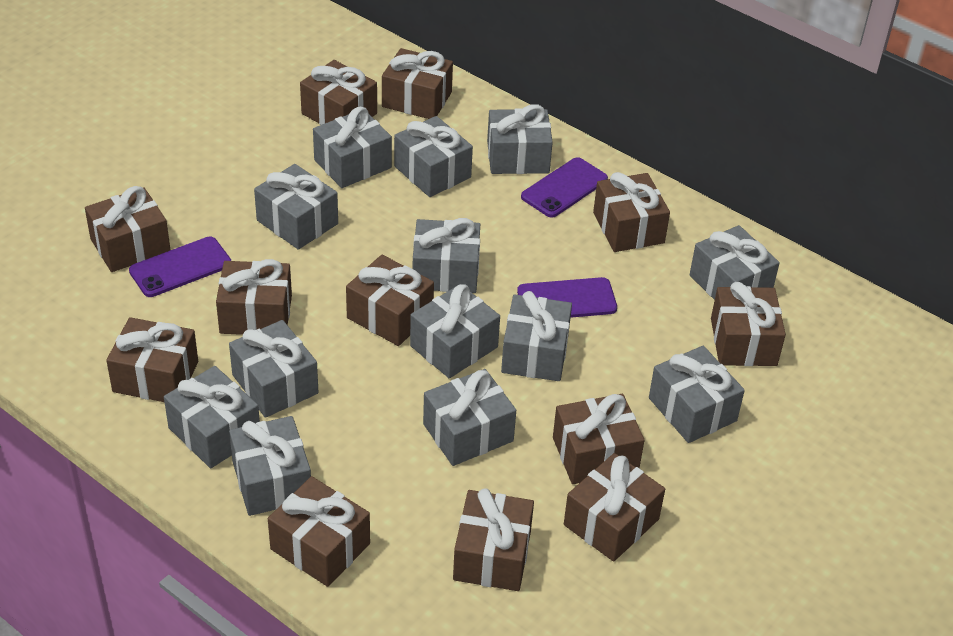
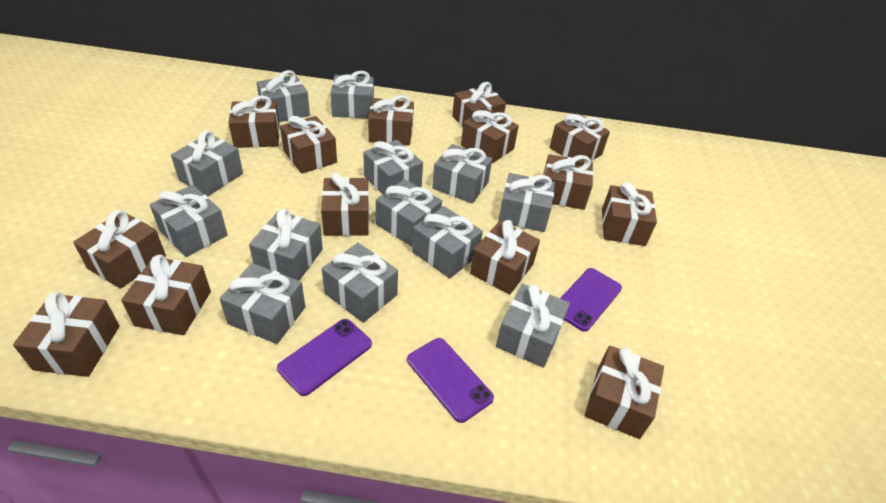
brown gift: 12 -> 14

